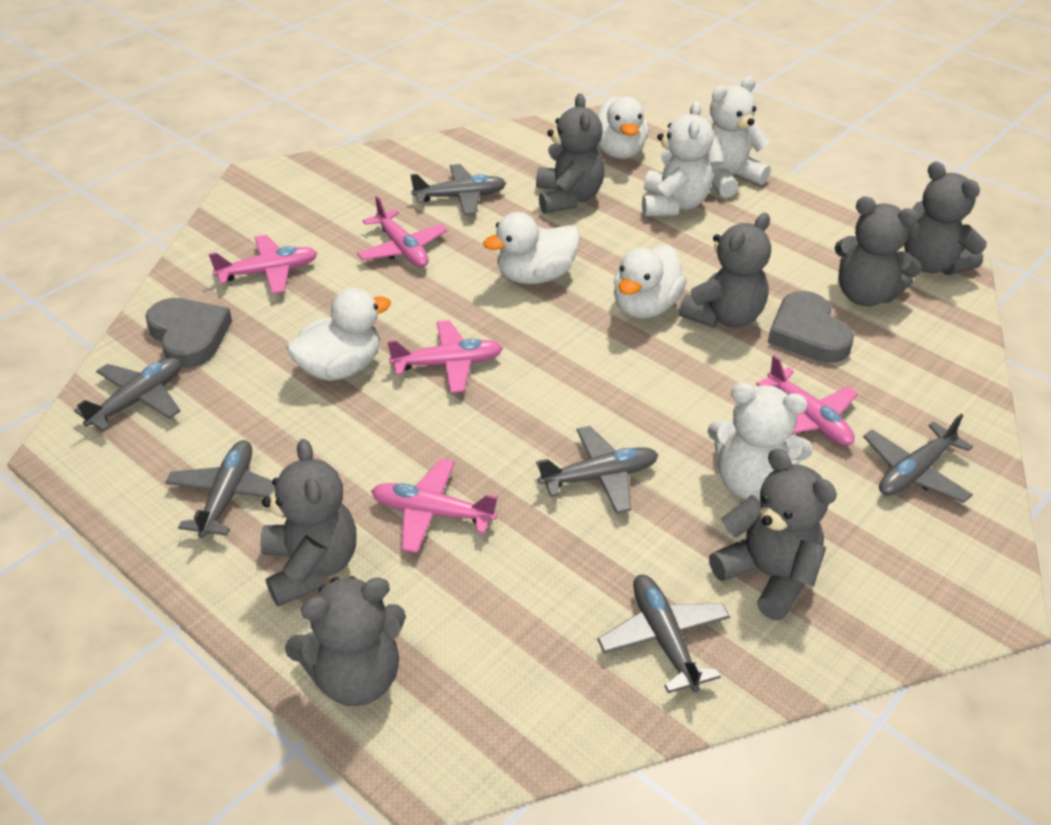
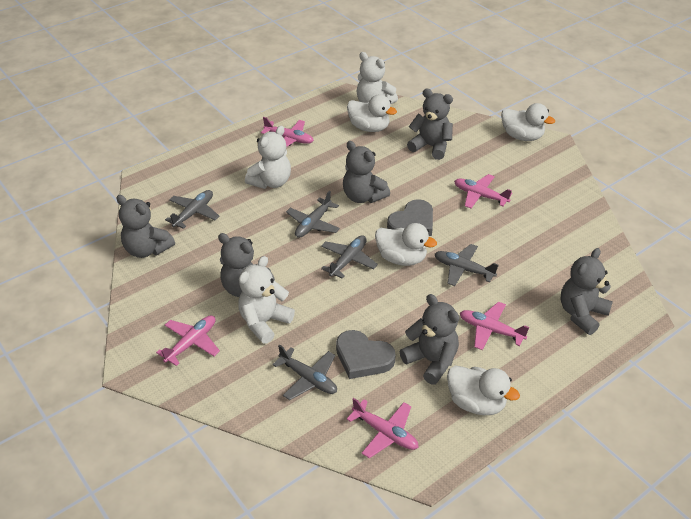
grey plane: 6 -> 5
grey teddy bear: 7 -> 6

